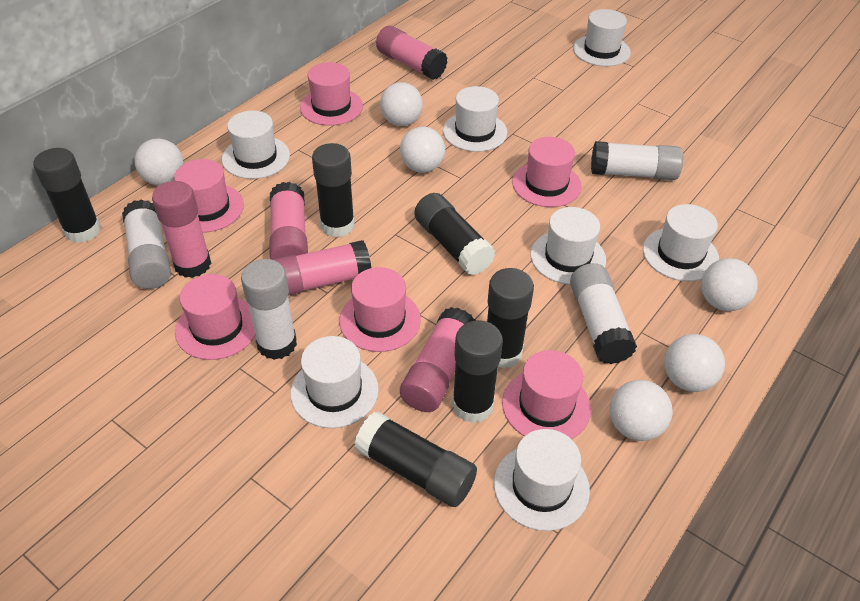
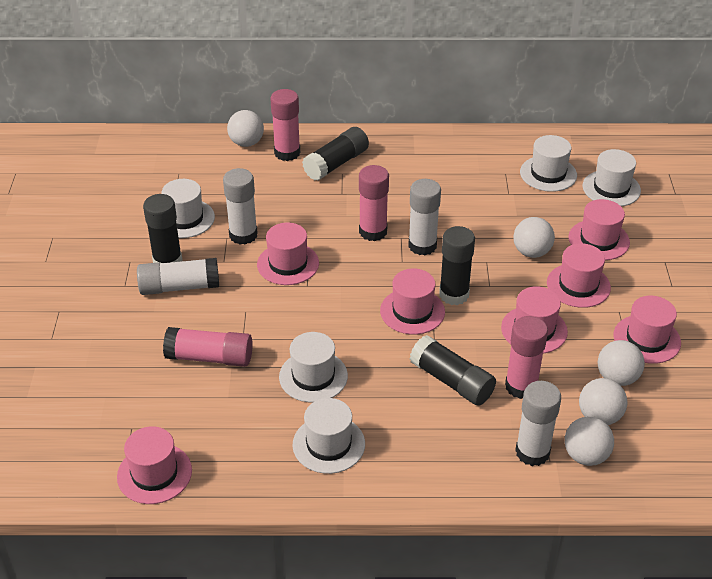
black glue stick: 6 -> 4
pink glue stick: 5 -> 4
pink hat: 6 -> 7
white ball: 6 -> 5
white hat: 7 -> 5

